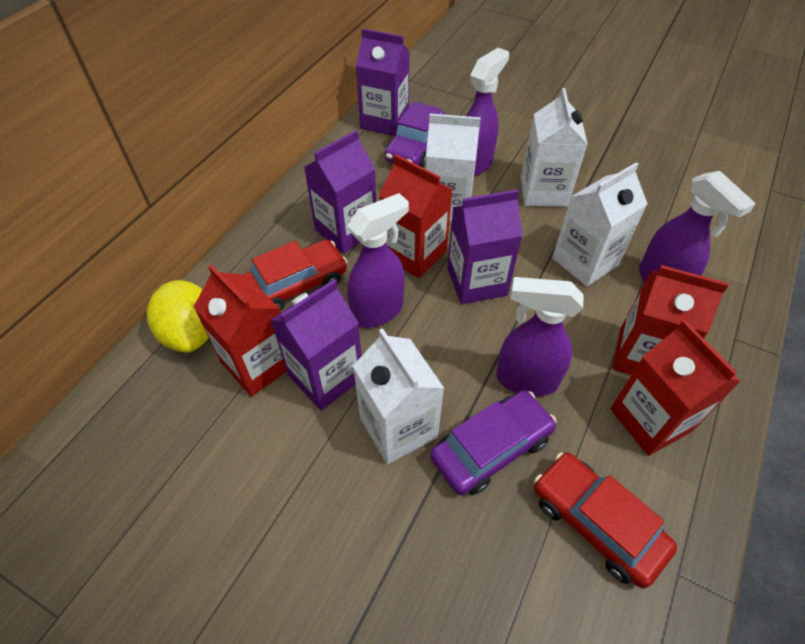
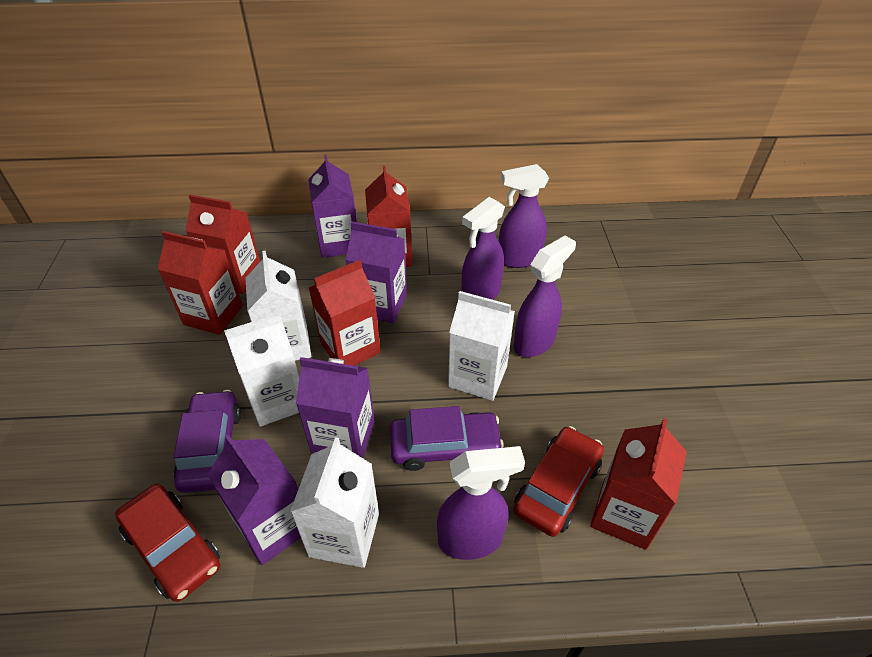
red carton: 4 -> 5
yellow lemon: 1 -> 0

